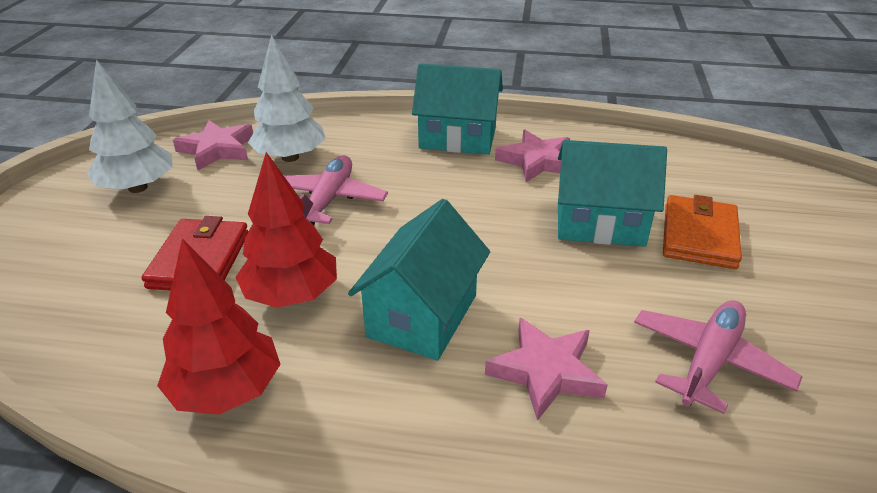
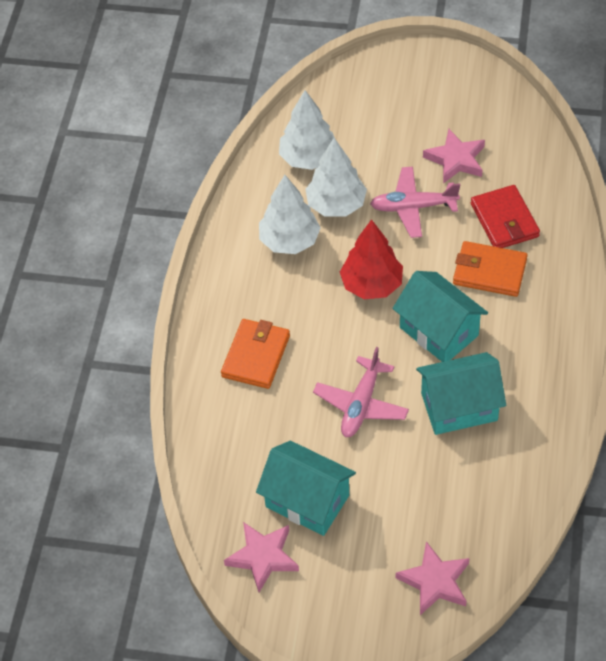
orange wallet: 1 -> 2
red tree: 2 -> 1
white tree: 2 -> 3

